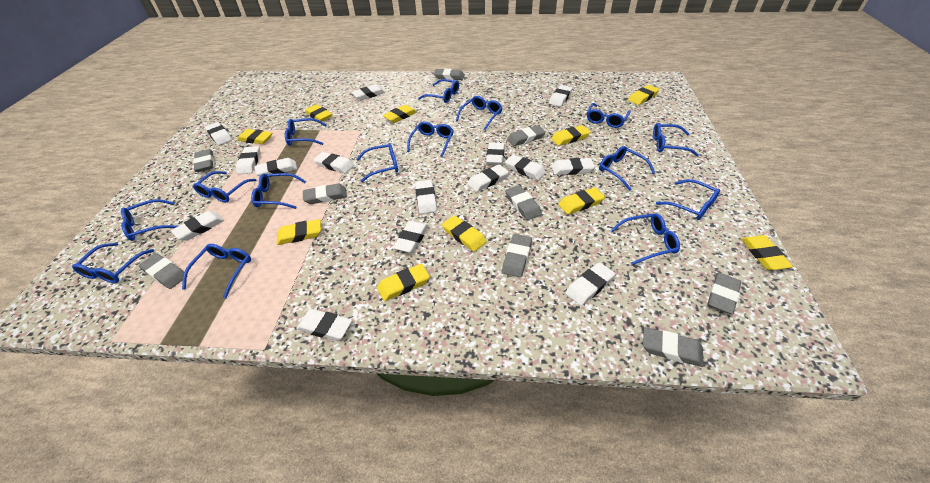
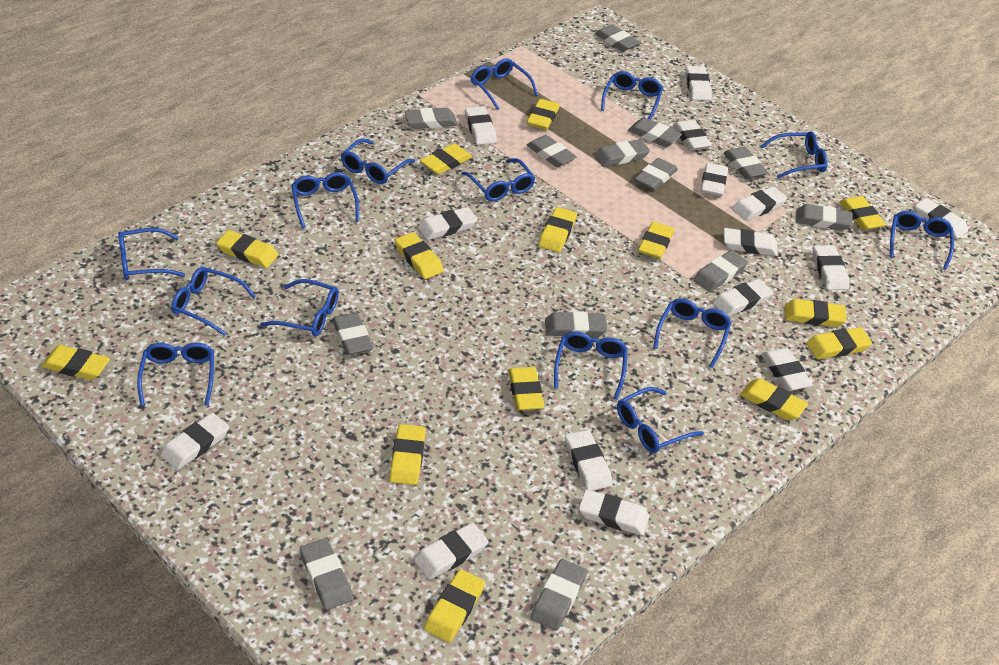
blue glasses: 15 -> 14
grey eraser: 9 -> 13
yellow eraser: 10 -> 14

